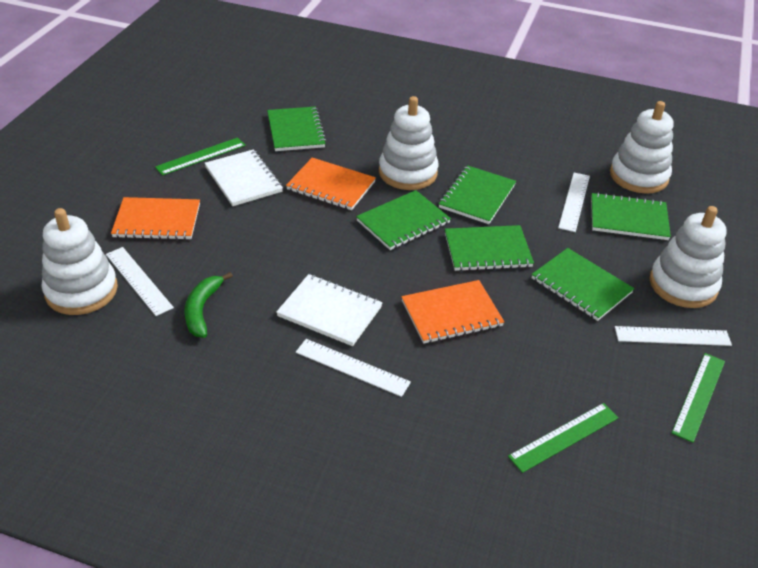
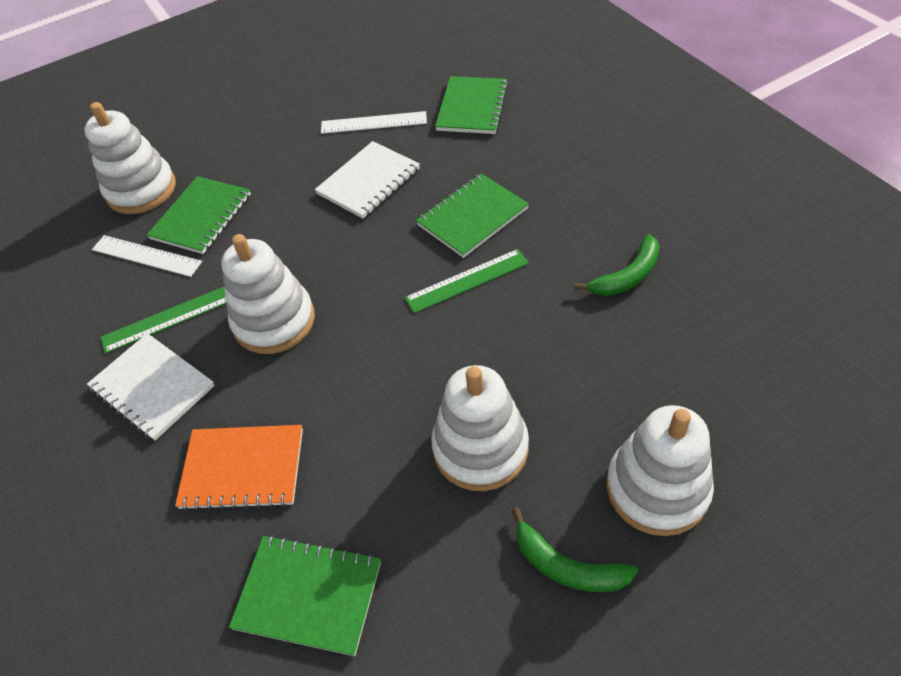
green banana: 1 -> 2
green notebook: 6 -> 4
green ruler: 3 -> 2
orange notebook: 3 -> 1
white ruler: 4 -> 2

